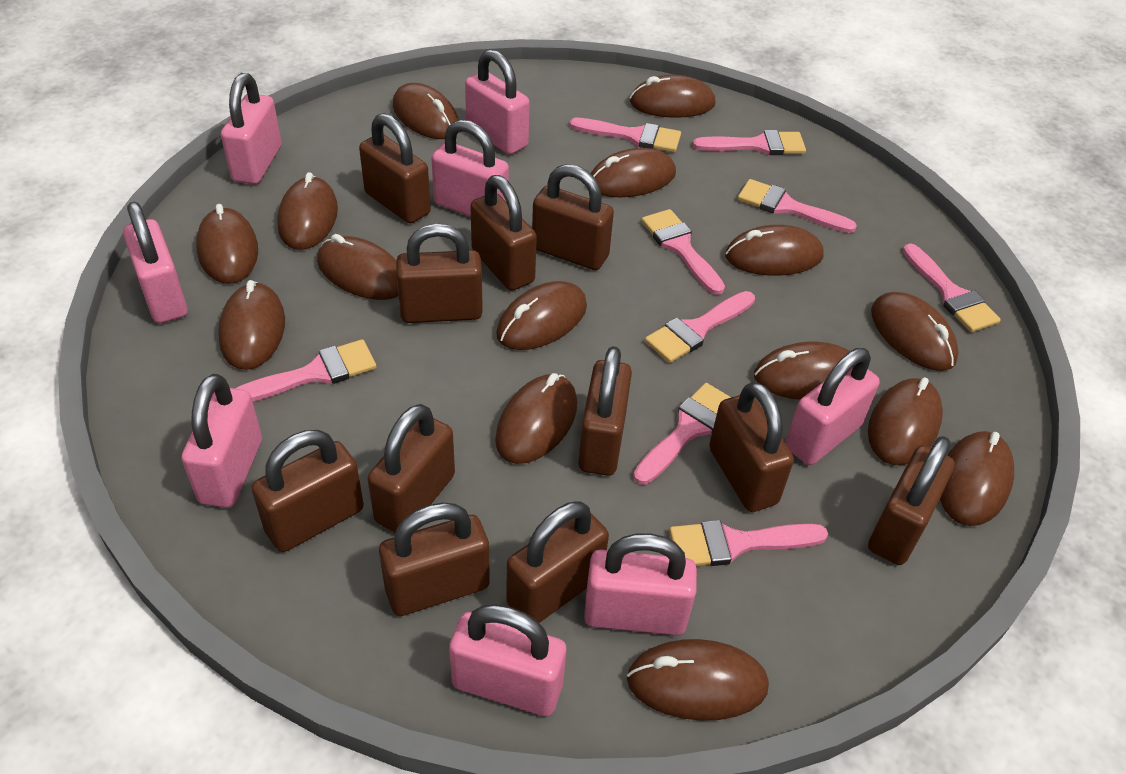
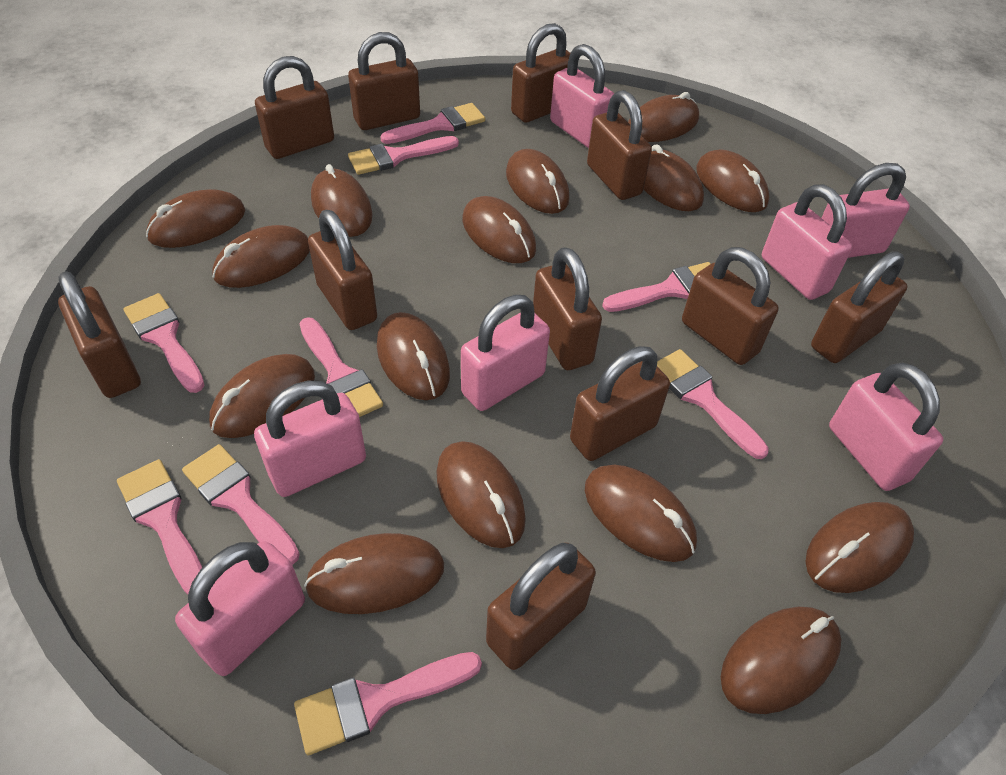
pink padlock: 8 -> 7

